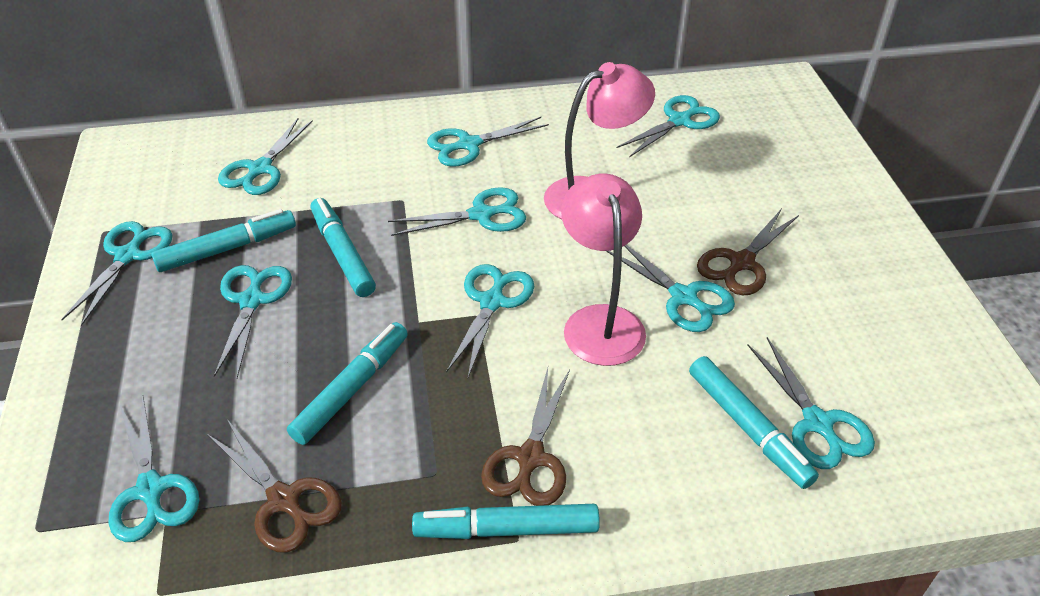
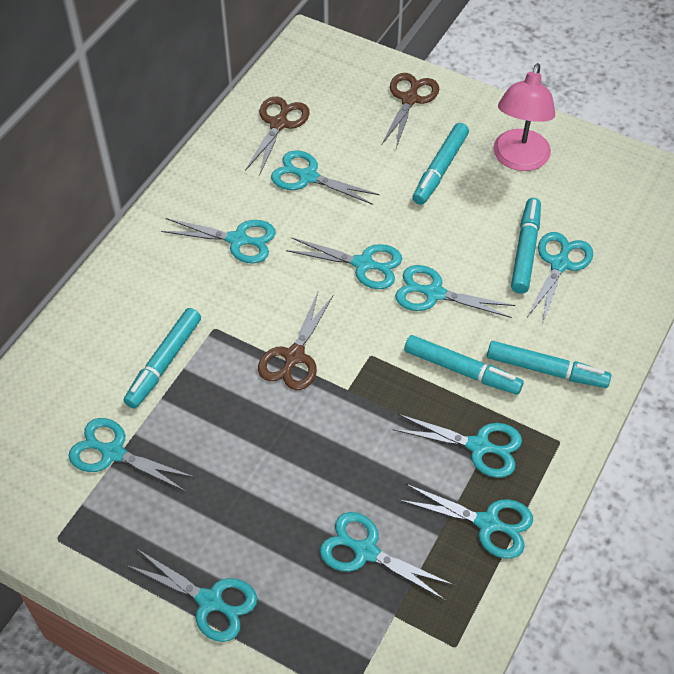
pink lamp: 2 -> 1

